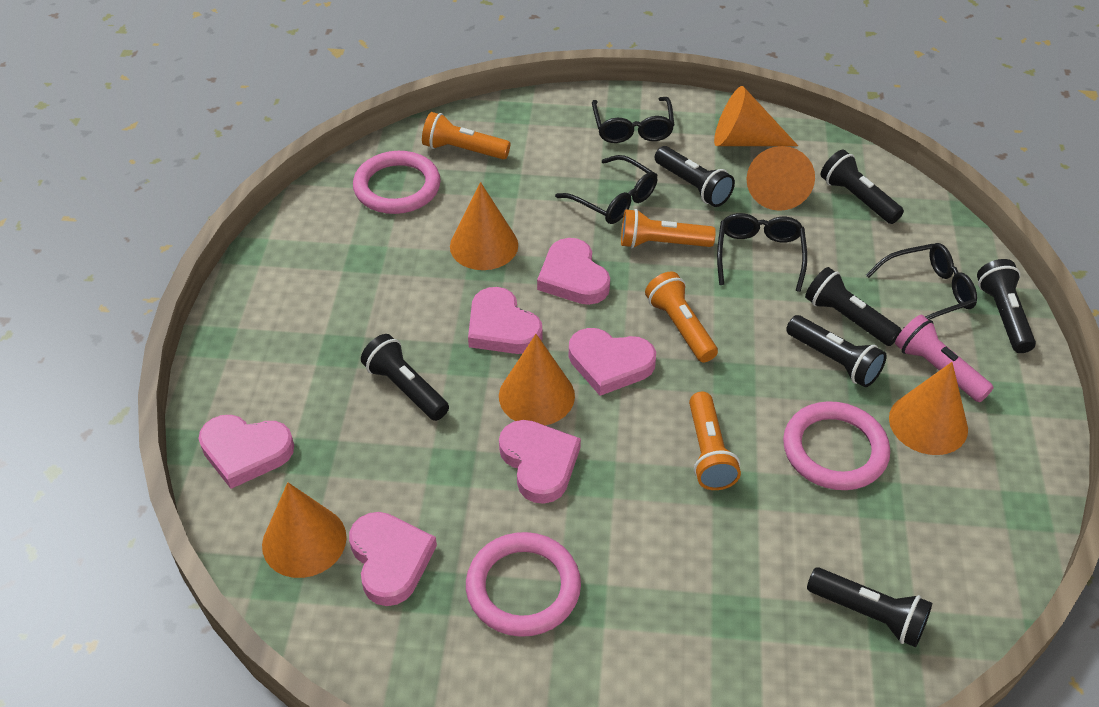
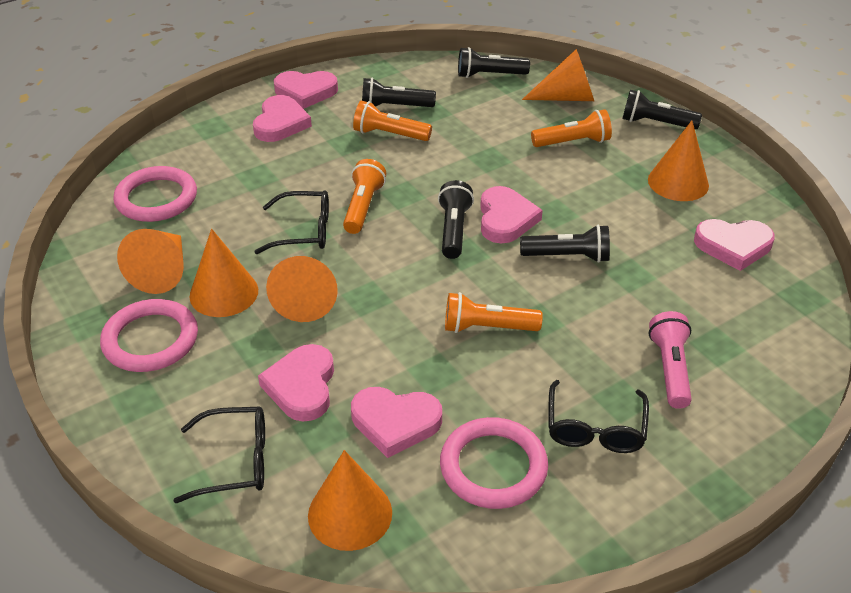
black flashlight: 7 -> 5
black glasses: 4 -> 3

